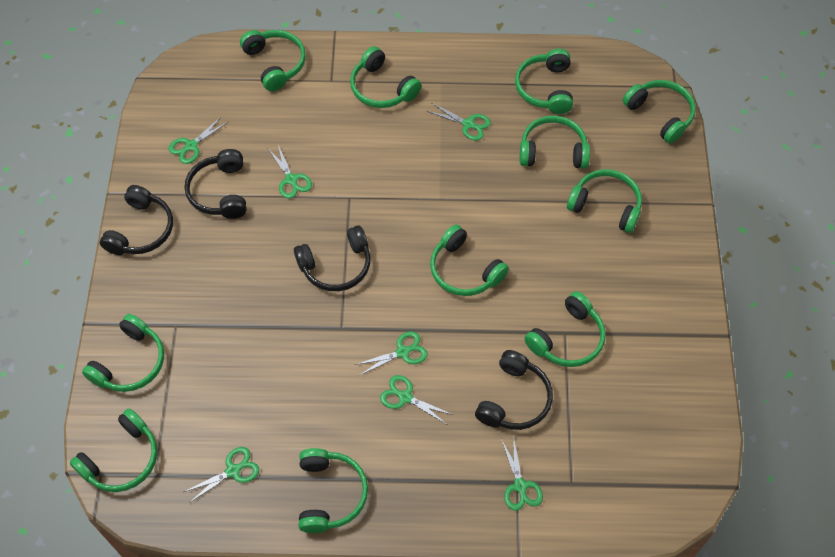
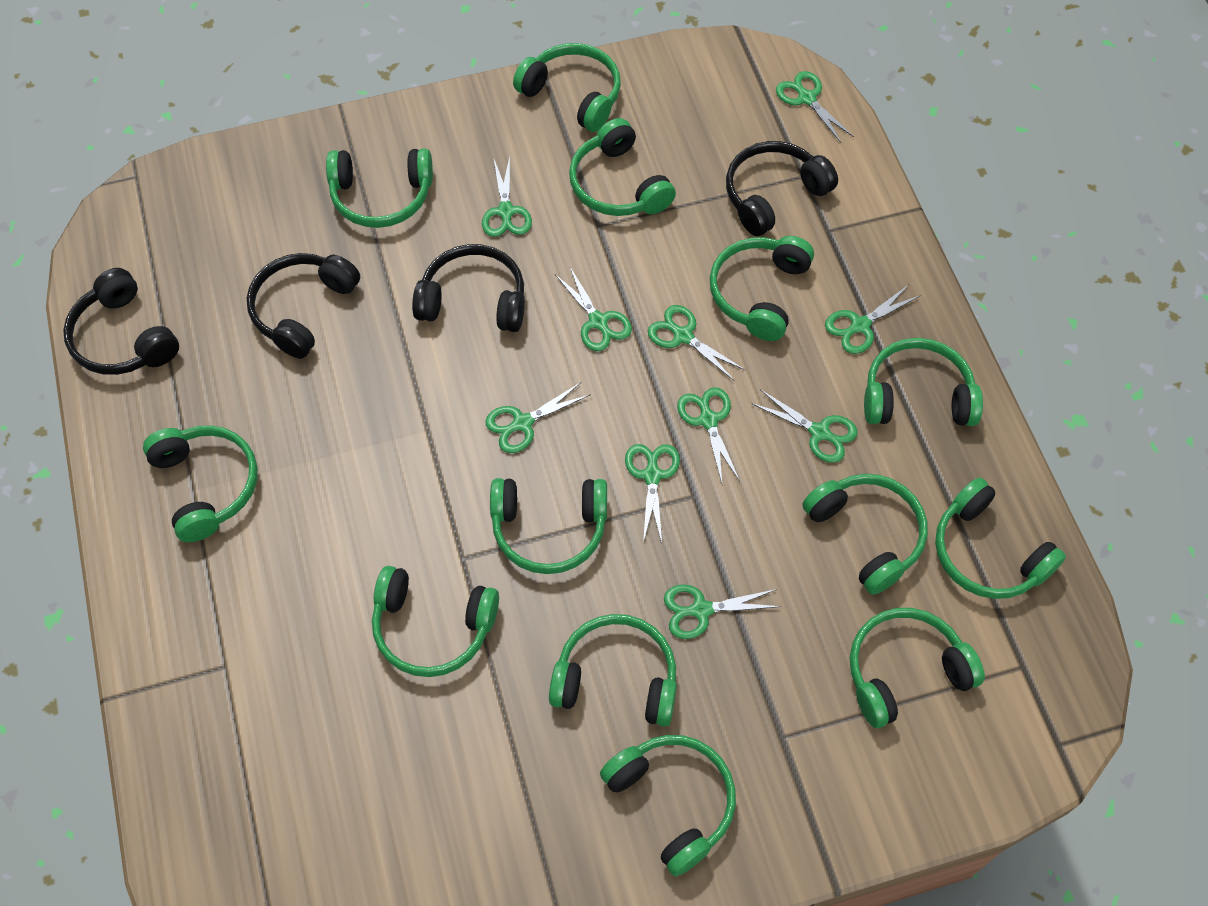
green headphones: 11 -> 13
green scissors: 7 -> 10

